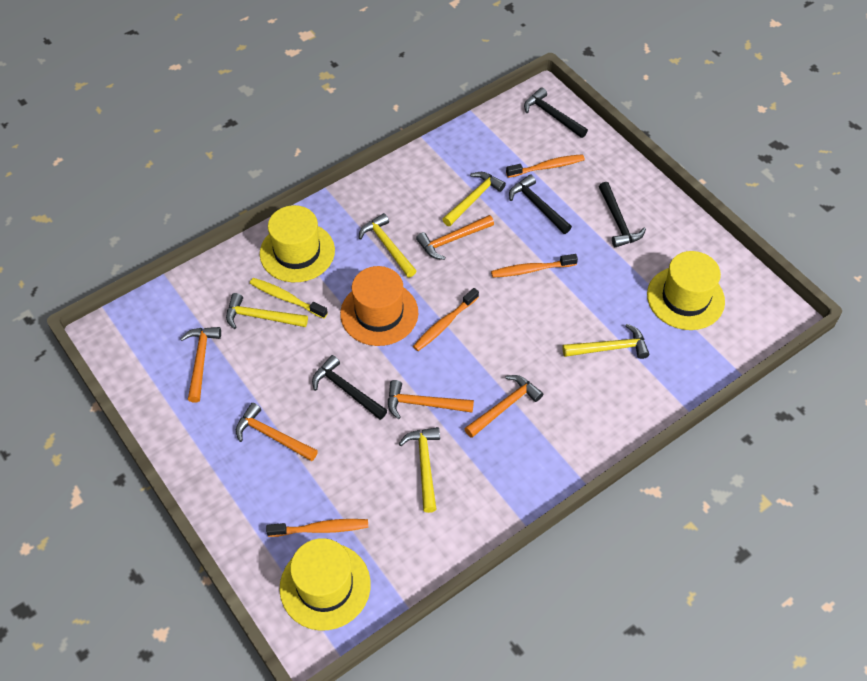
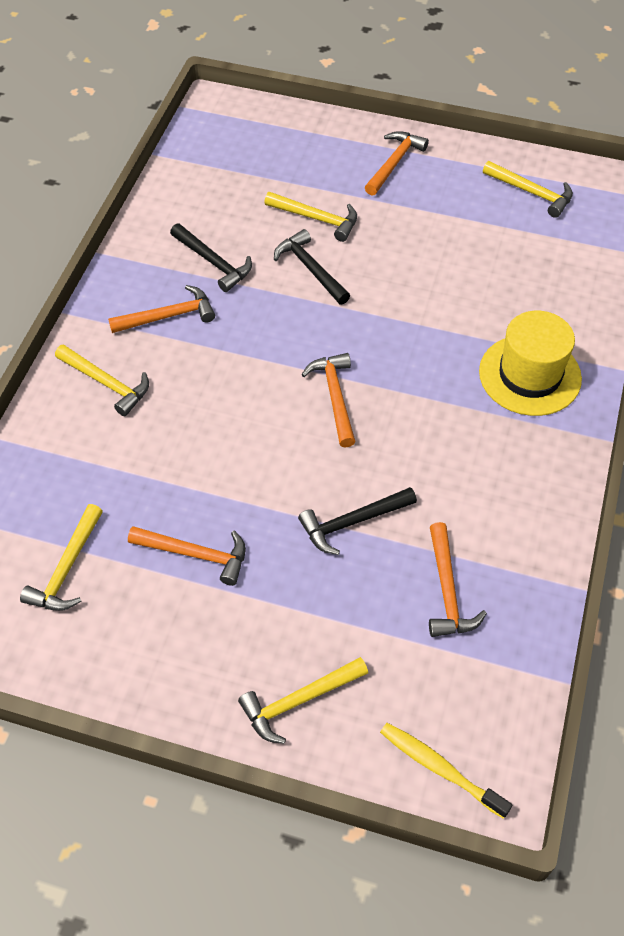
black hammer: 4 -> 3
orange hat: 1 -> 0
orange toothbrush: 4 -> 0
yellow hat: 3 -> 1

